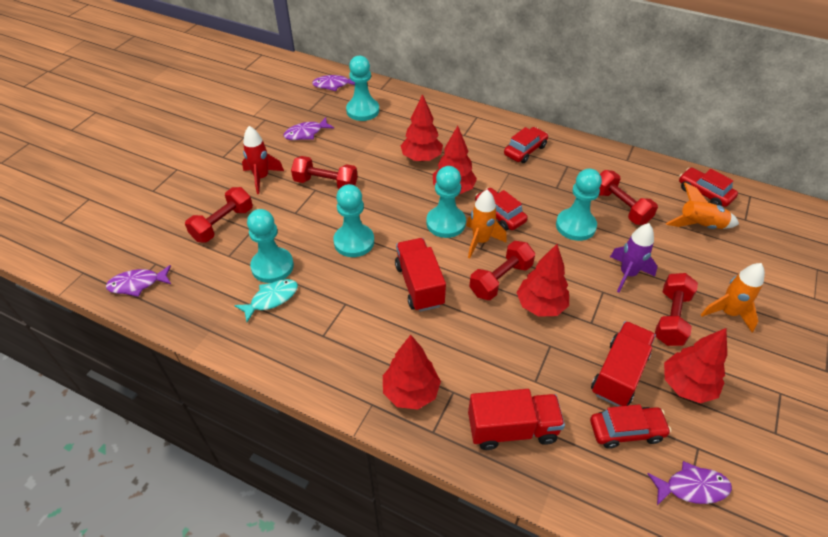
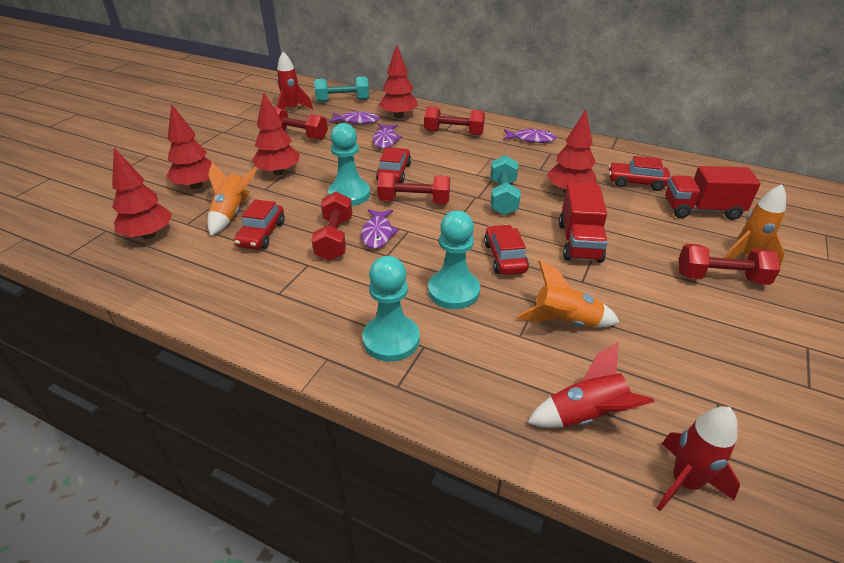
purple rocket: 1 -> 0
red rocket: 1 -> 3
red truck: 3 -> 2
turquoise dumbbell: 0 -> 2
turquoise fish: 1 -> 0
turquoise pawn: 5 -> 3

